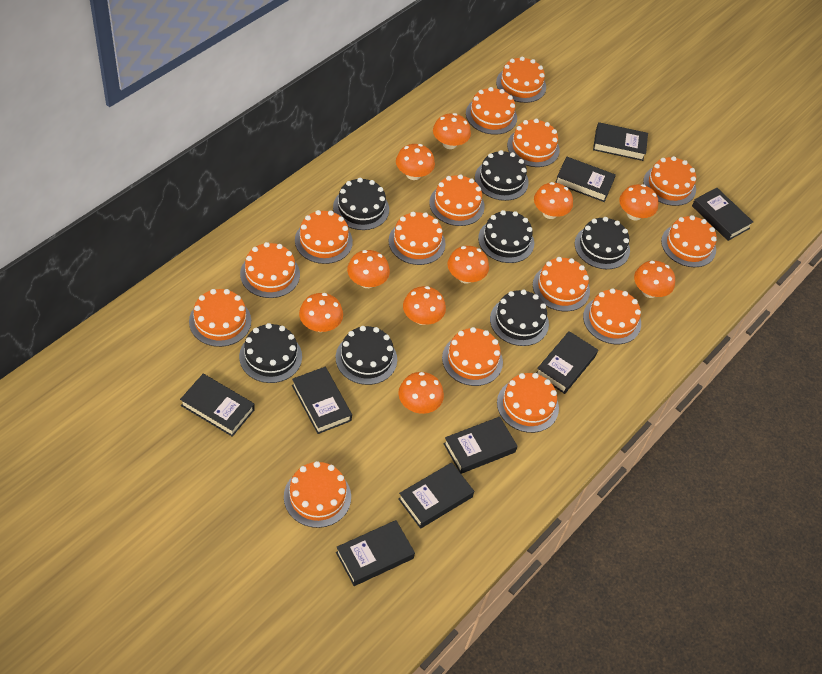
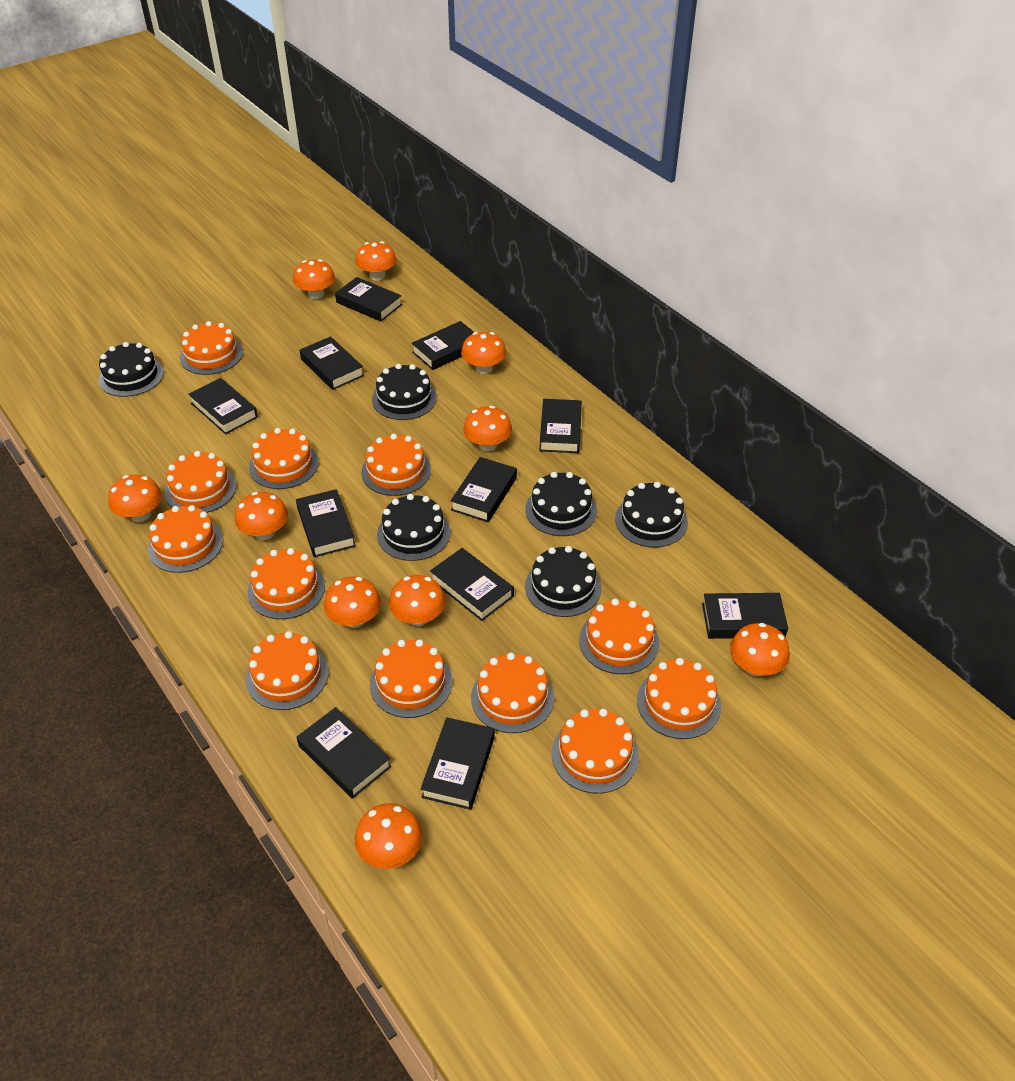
black book: 9 -> 11
black cake: 7 -> 6
orange cake: 15 -> 12

